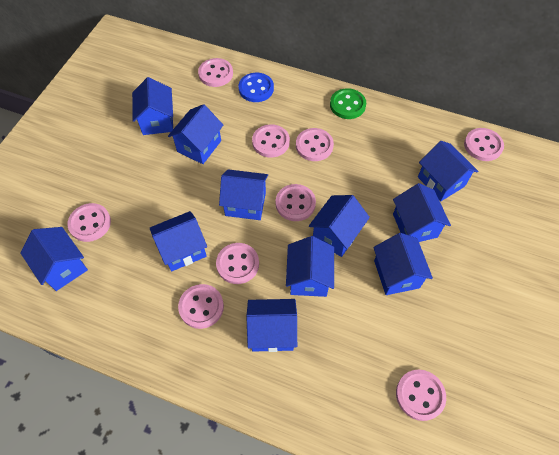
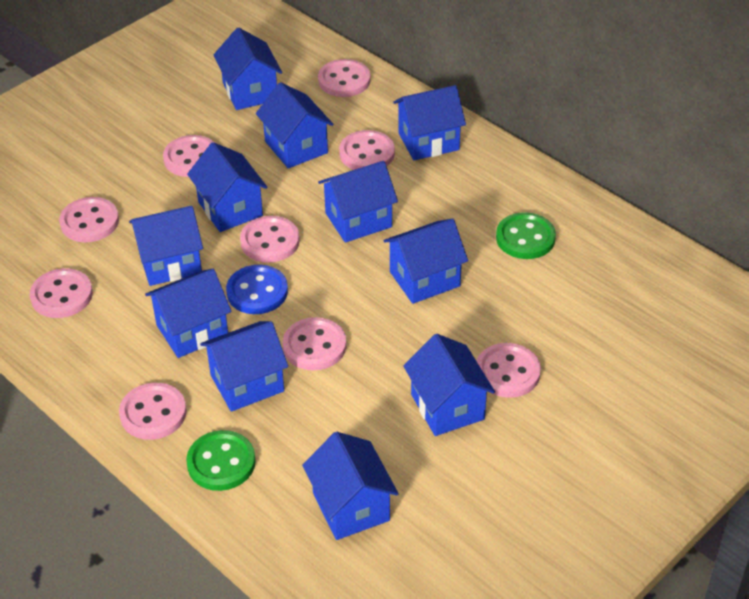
green button: 1 -> 2

